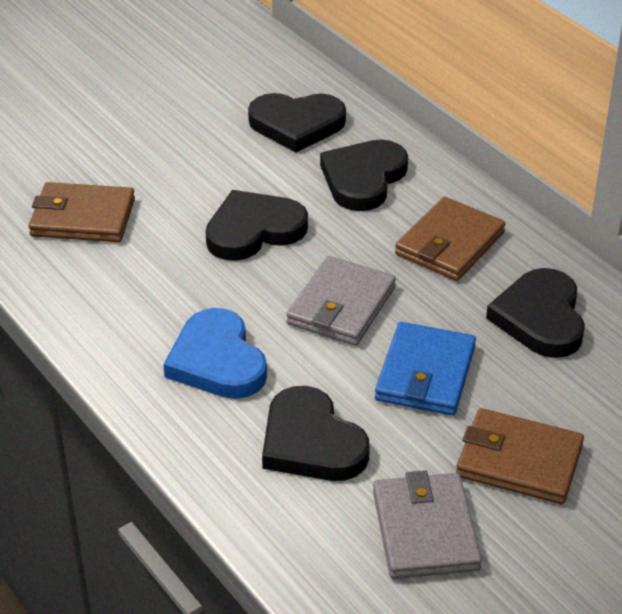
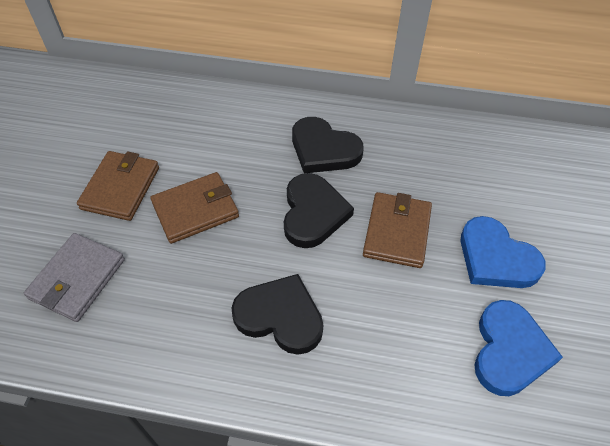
black heart: 5 -> 3
blue heart: 1 -> 2
blue wallet: 1 -> 0
grey wallet: 2 -> 1

